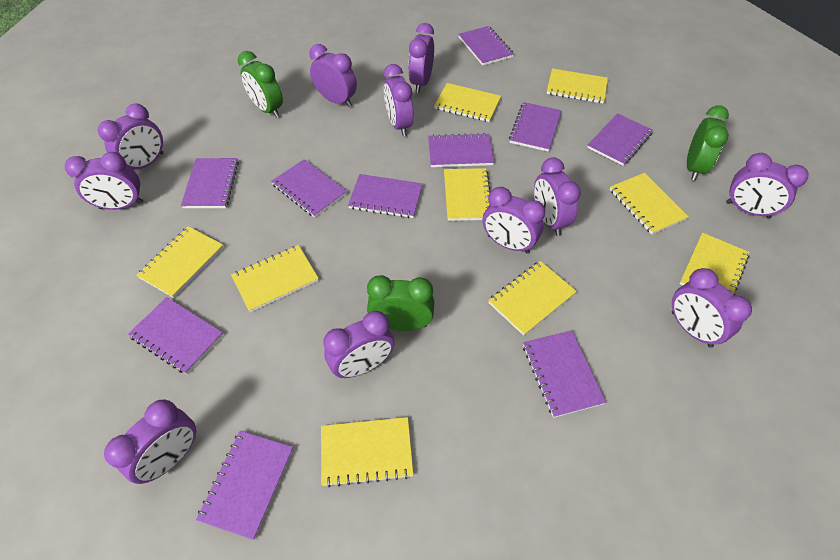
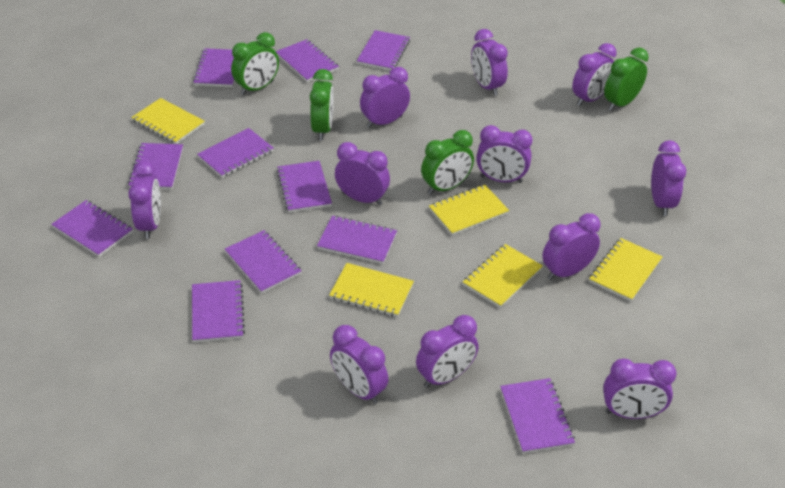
green clock: 3 -> 4
purple notebook: 10 -> 11
yellow notebook: 9 -> 5

